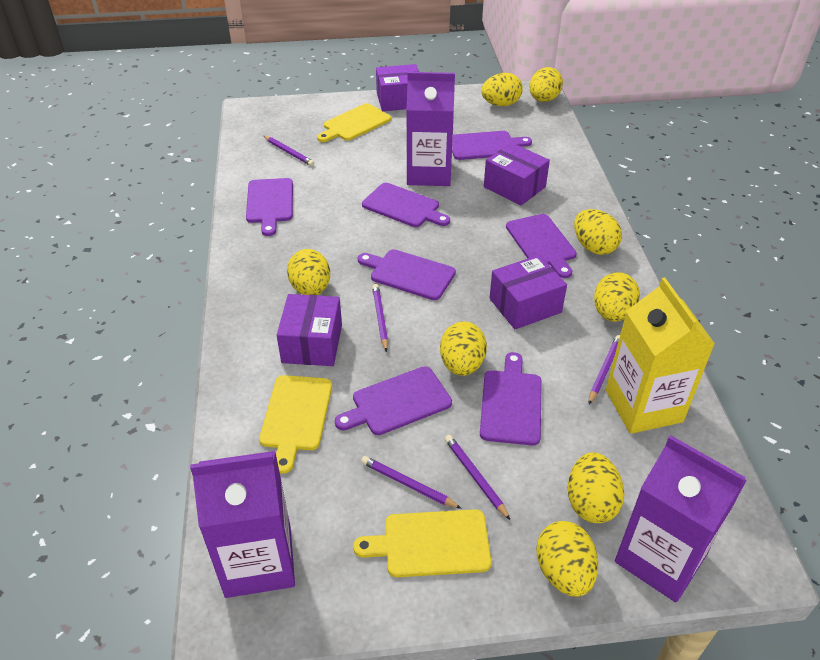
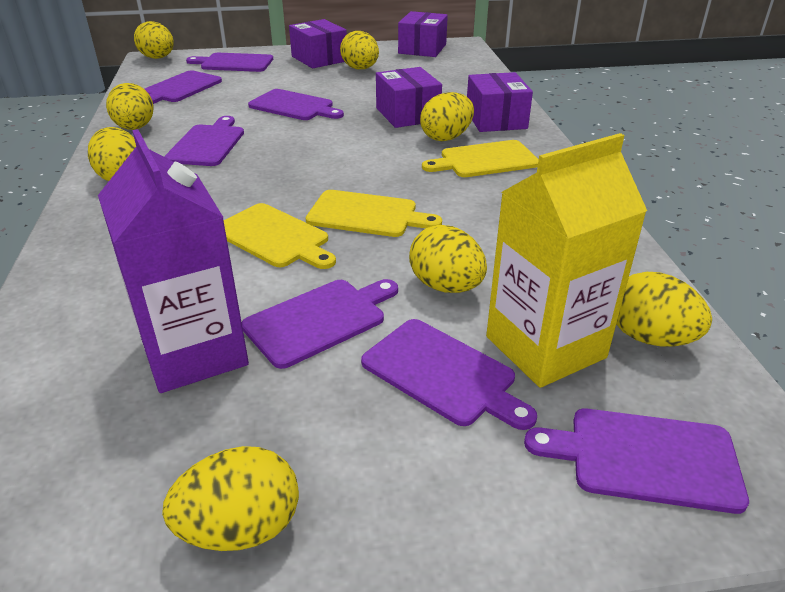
purple carton: 3 -> 1
purple pencil: 5 -> 0

